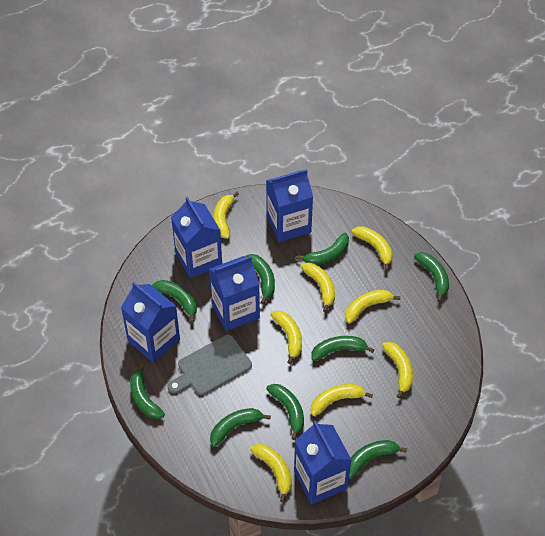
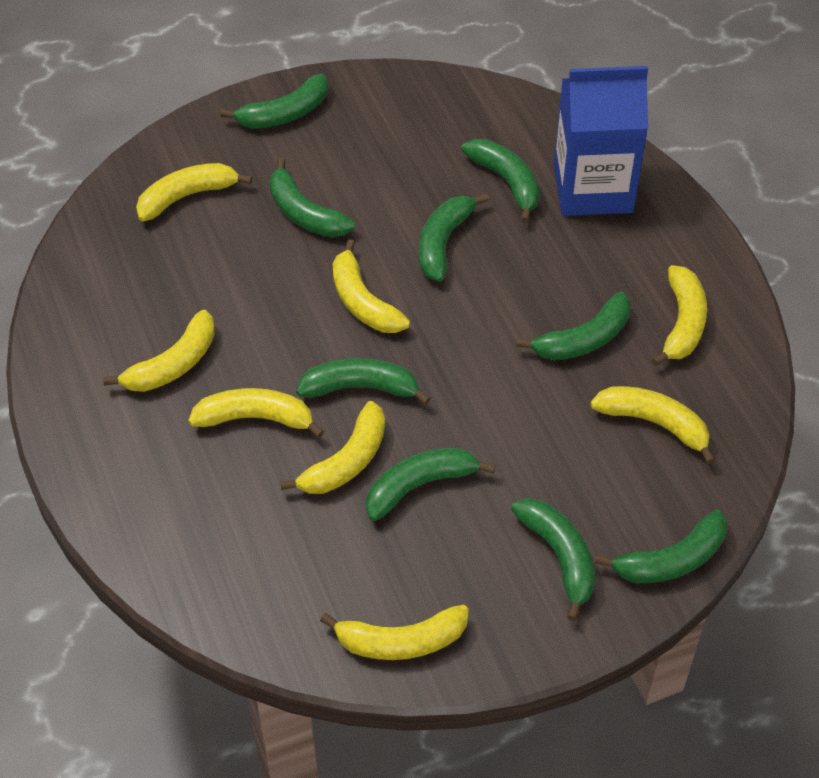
blue carton: 5 -> 1
grey cutting board: 1 -> 0

